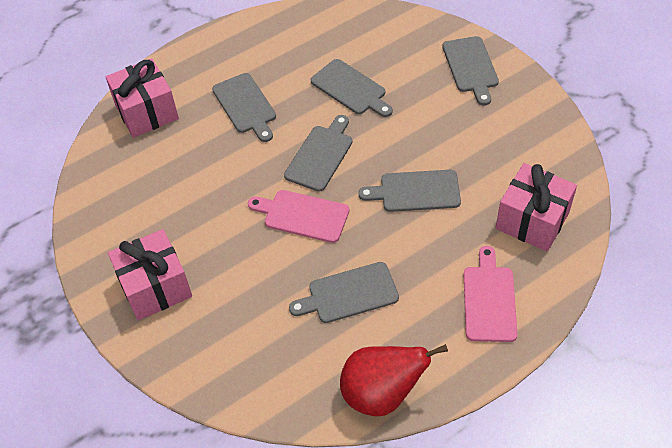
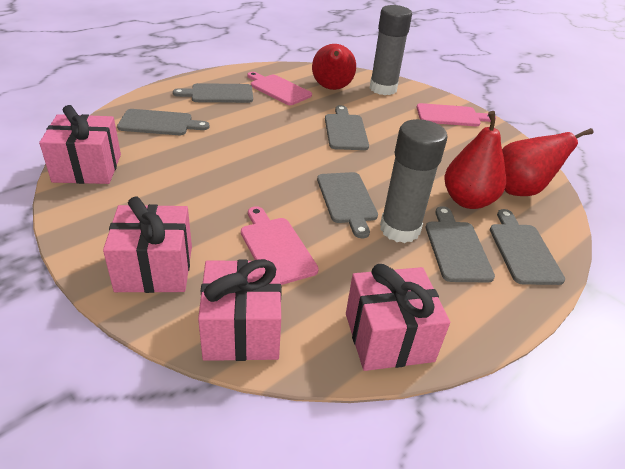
grey glue stick: 0 -> 2
pink cutting board: 2 -> 3
pink gift: 3 -> 4
red pear: 1 -> 3

